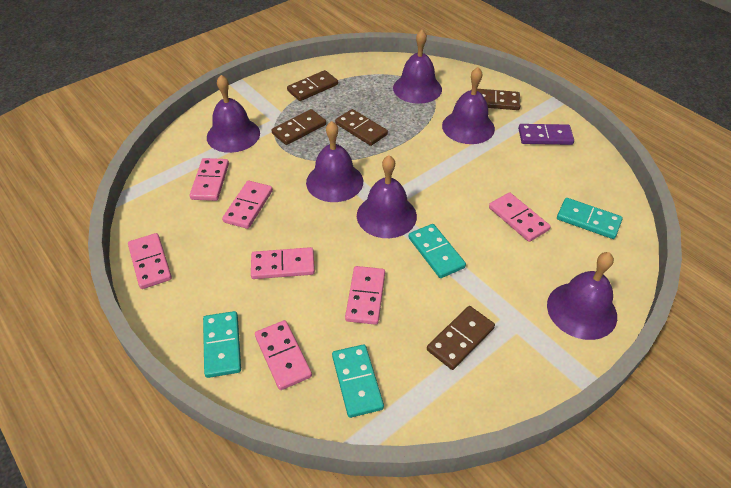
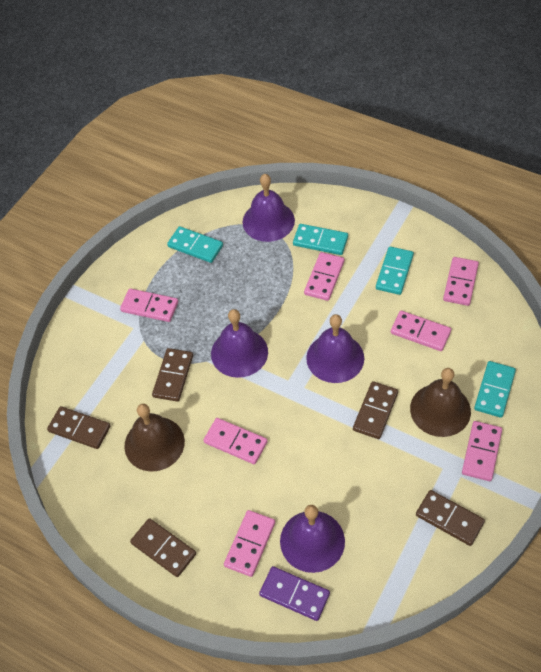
brown bell: 0 -> 2
purple bell: 6 -> 4

